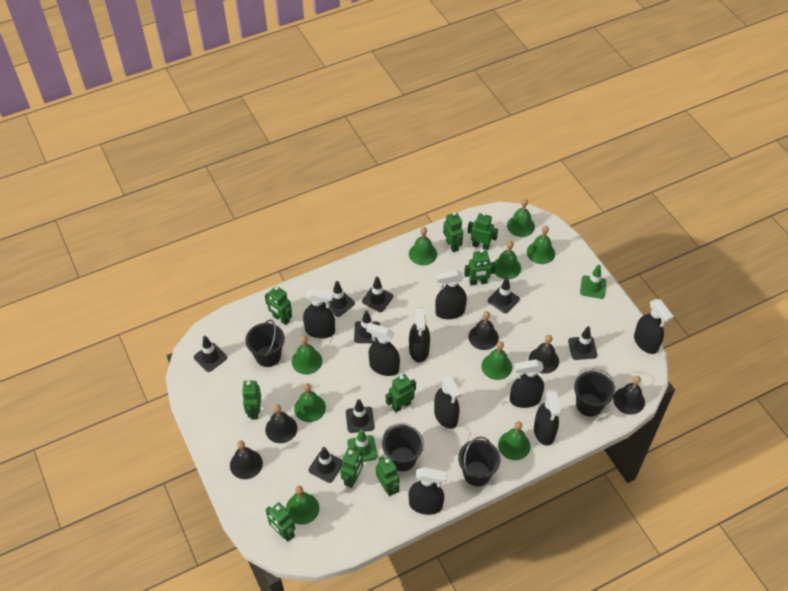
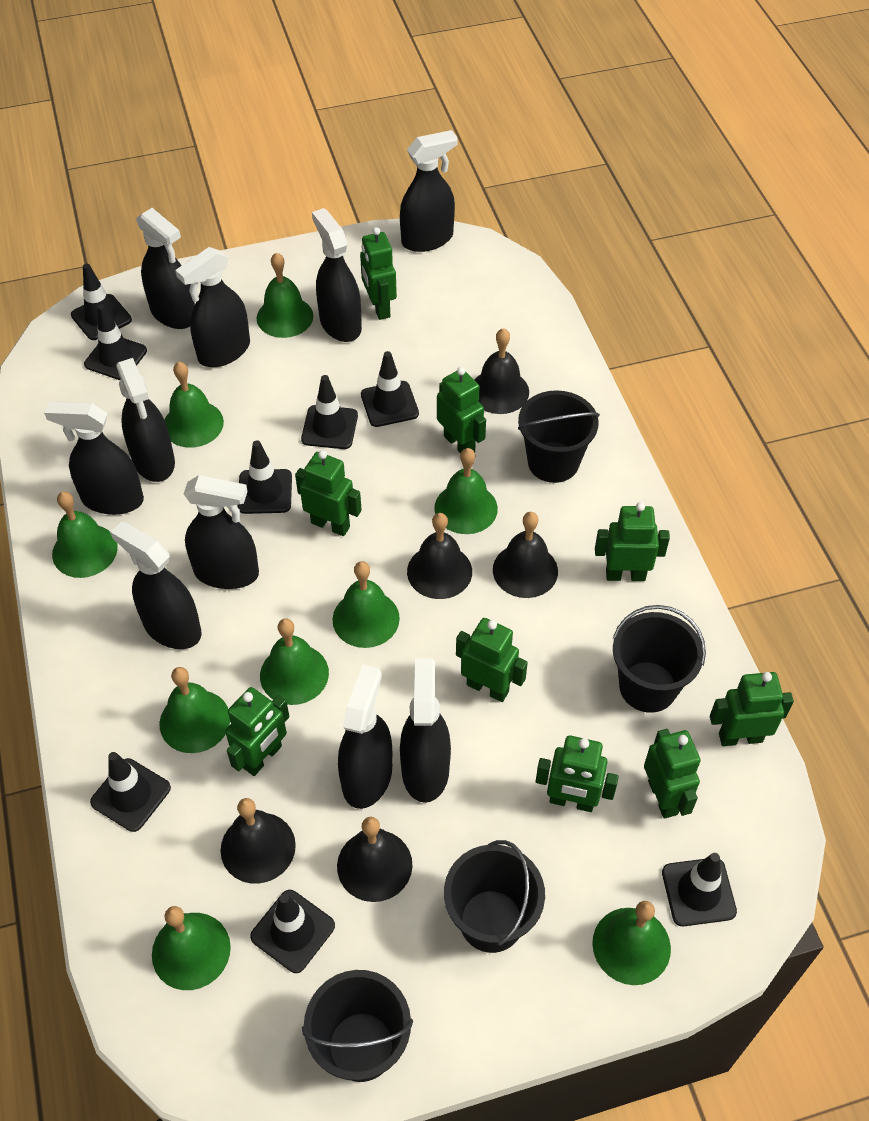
black spray bottle: 9 -> 10
green traffic cone: 2 -> 0

